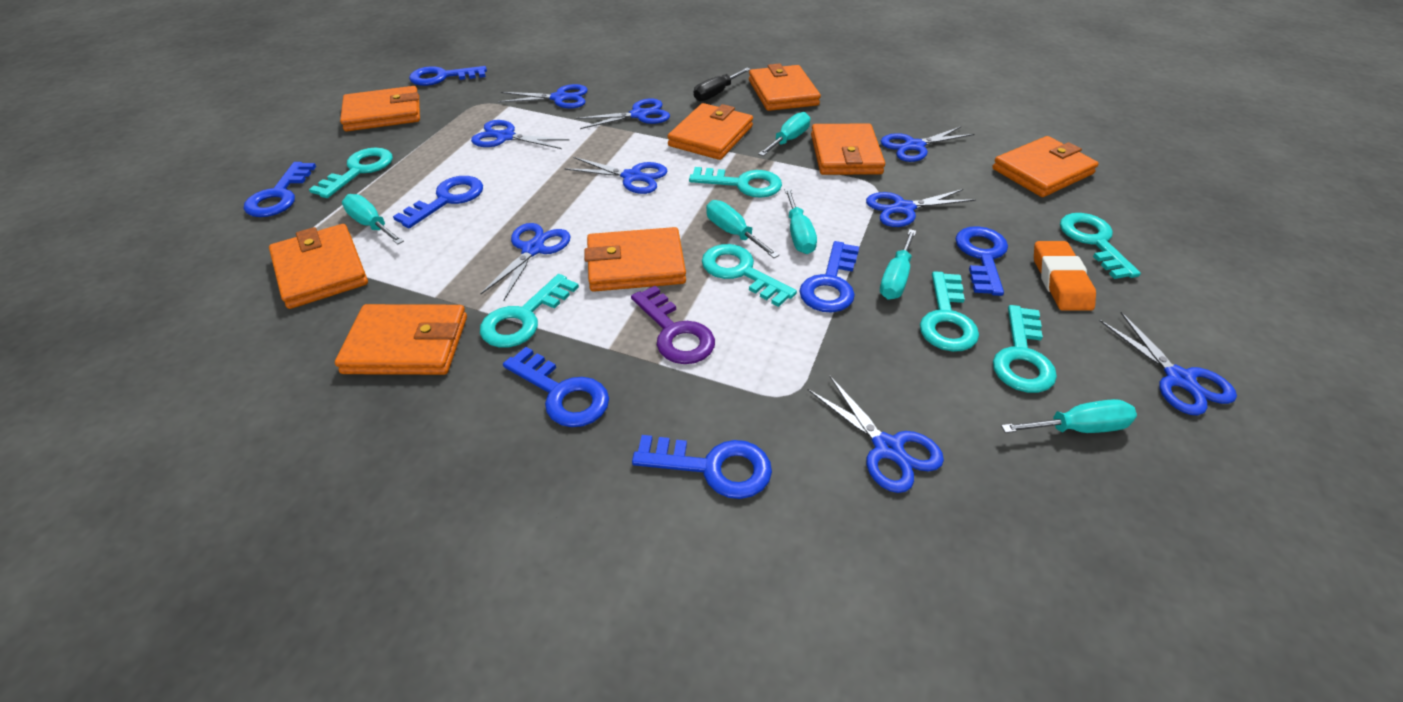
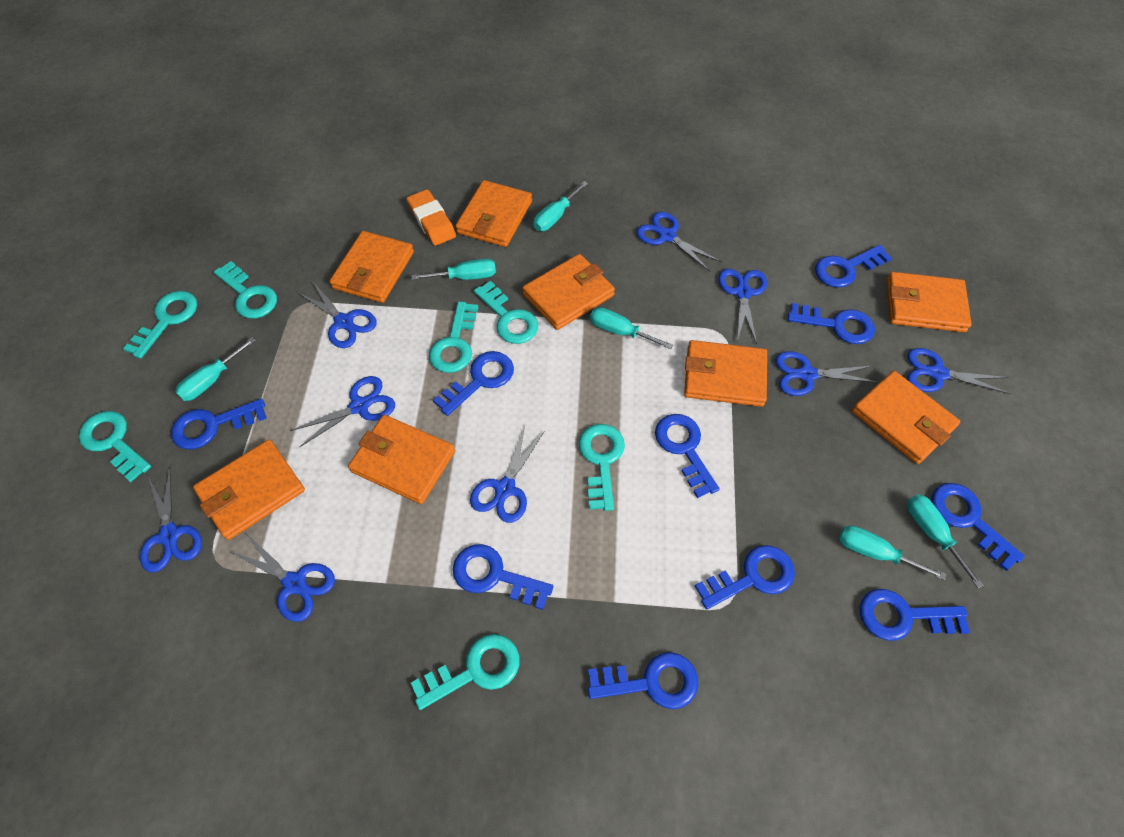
black screwdriver: 1 -> 0
blue key: 7 -> 10
purple key: 1 -> 0

